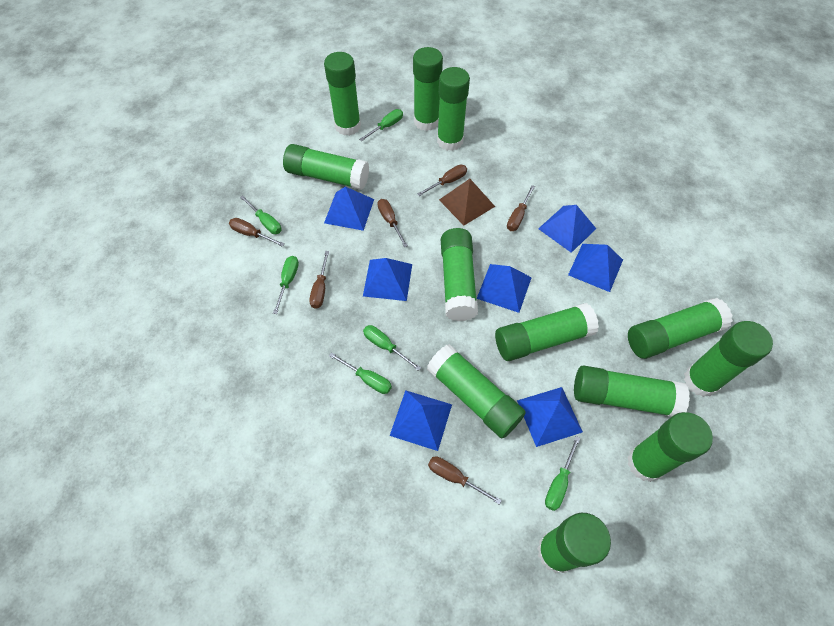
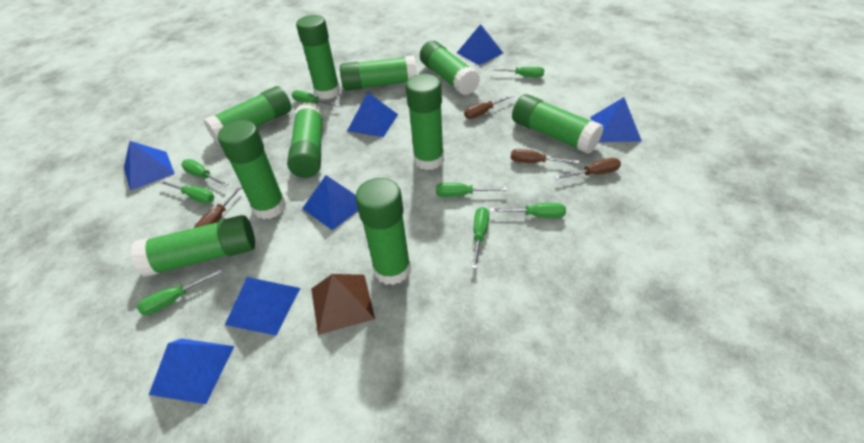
brown screwdriver: 6 -> 4
green glue stick: 12 -> 10
green screwdriver: 6 -> 8

